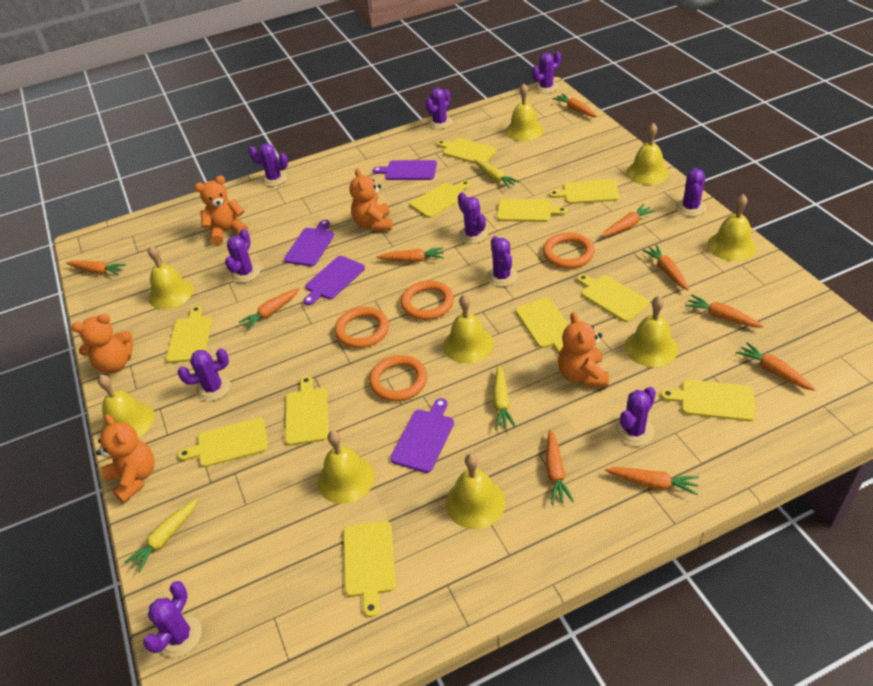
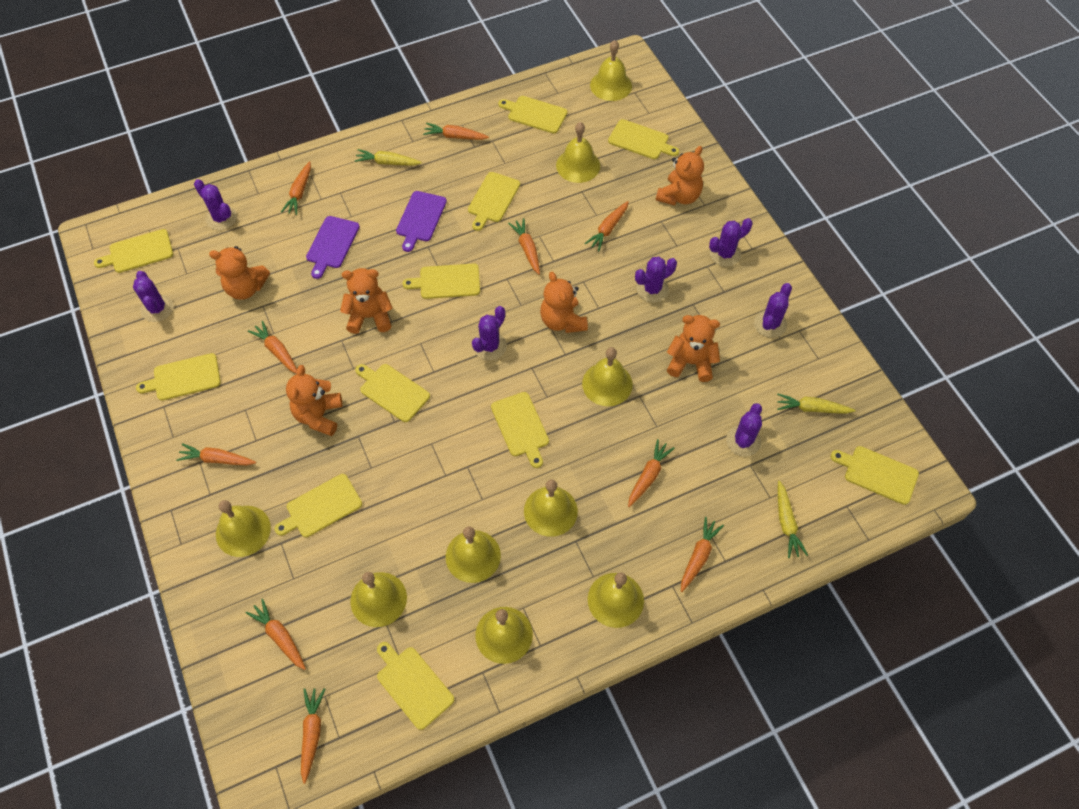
orange ring: 4 -> 0
orange teddy bear: 5 -> 6
purple cactus: 10 -> 7
purple cutting board: 4 -> 2

